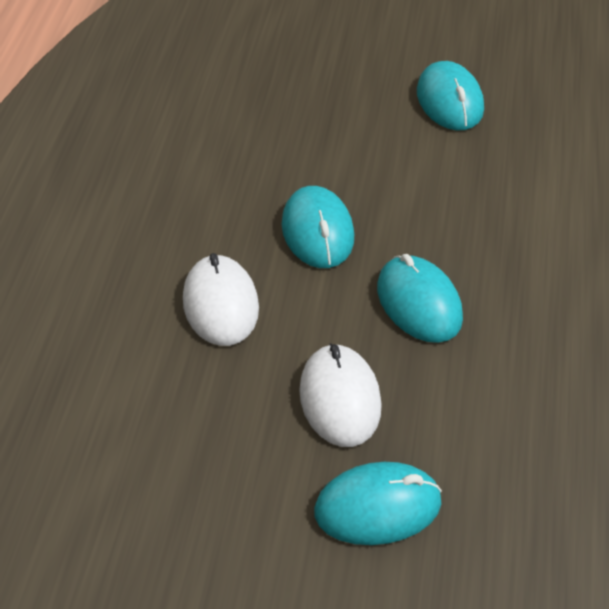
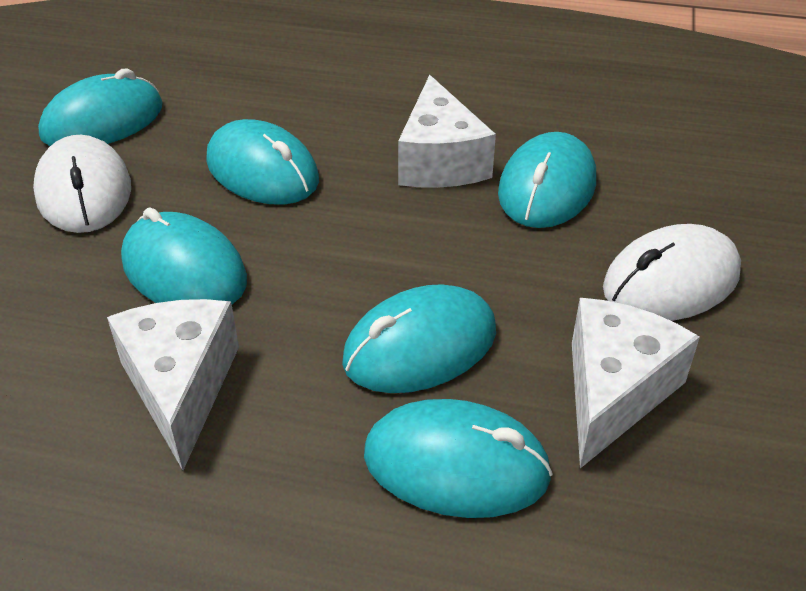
turquoise mouse: 4 -> 6
white cheese: 0 -> 3

